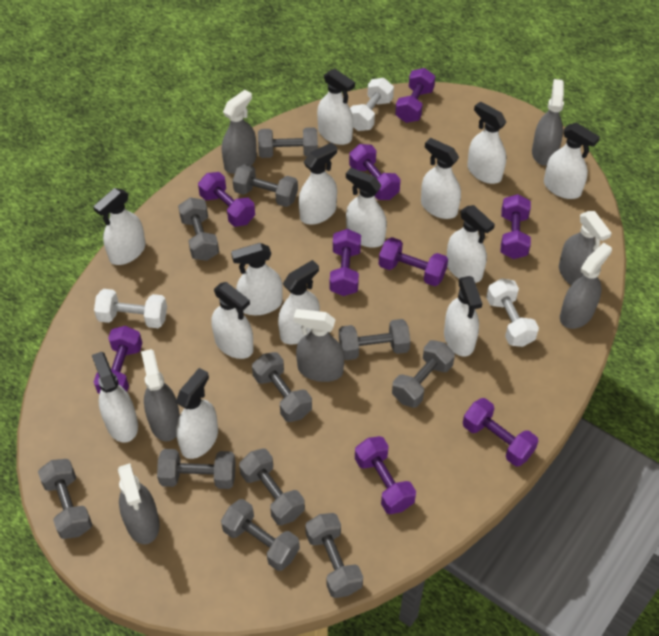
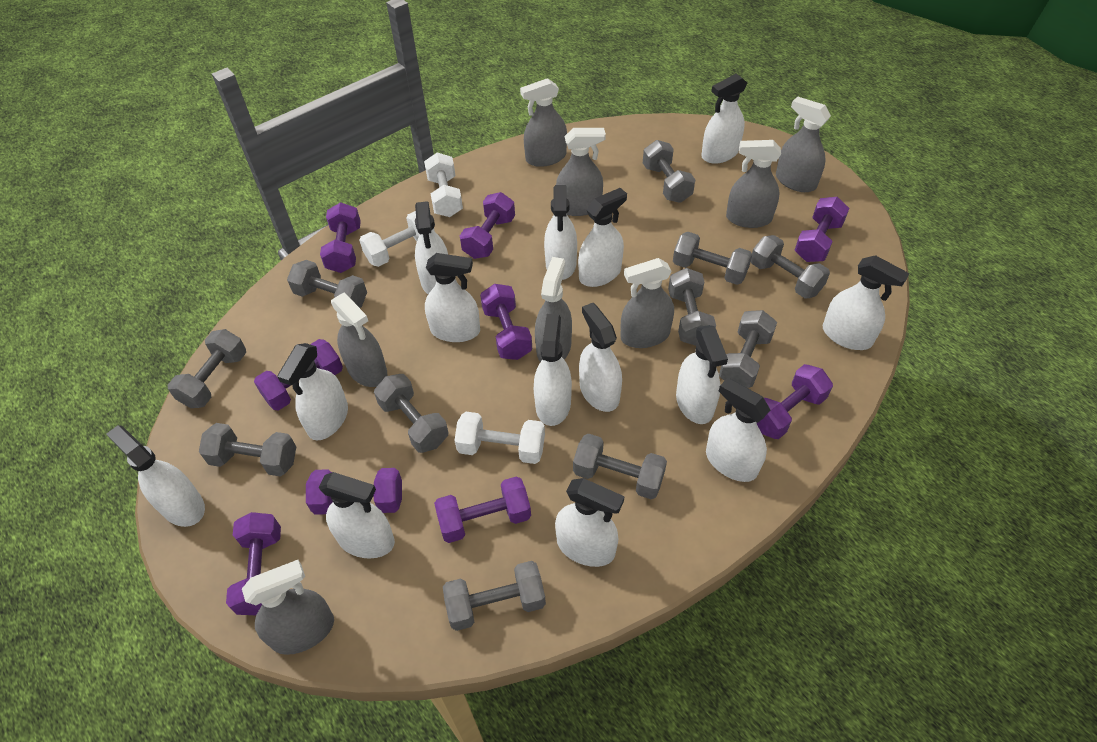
grey spray bottle: 7 -> 8

